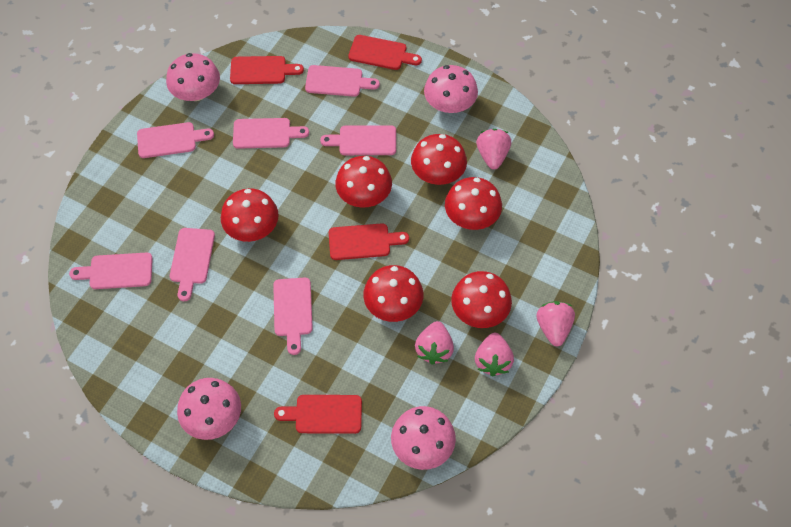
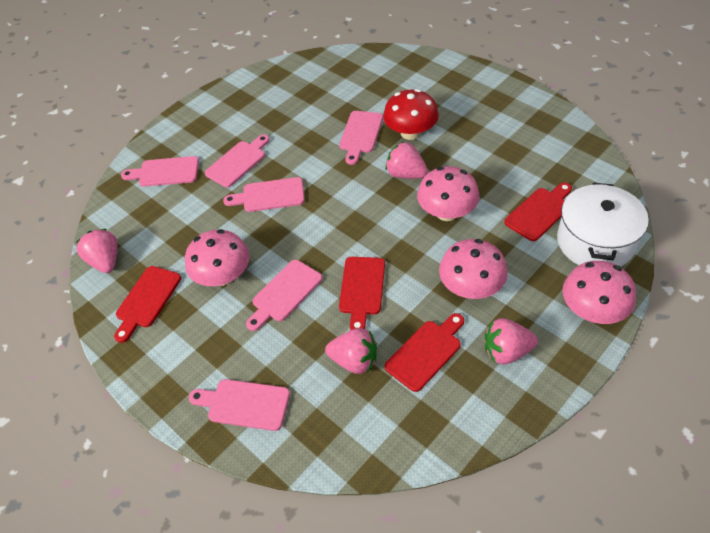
pink cutting board: 7 -> 6
red mushroom: 6 -> 1
white pot: 0 -> 1

